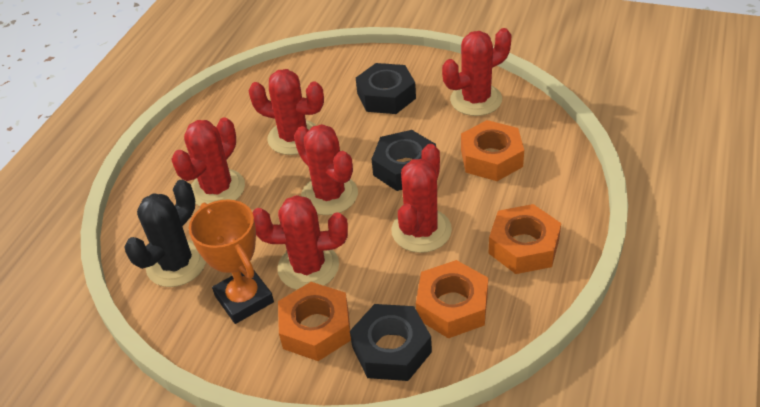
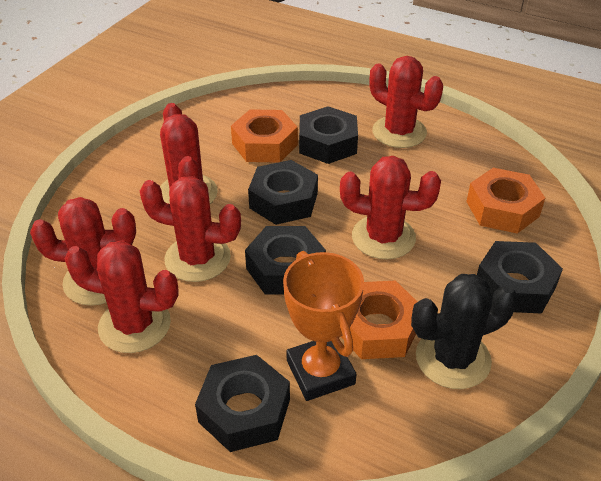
black nut: 3 -> 5
orange nut: 4 -> 3

